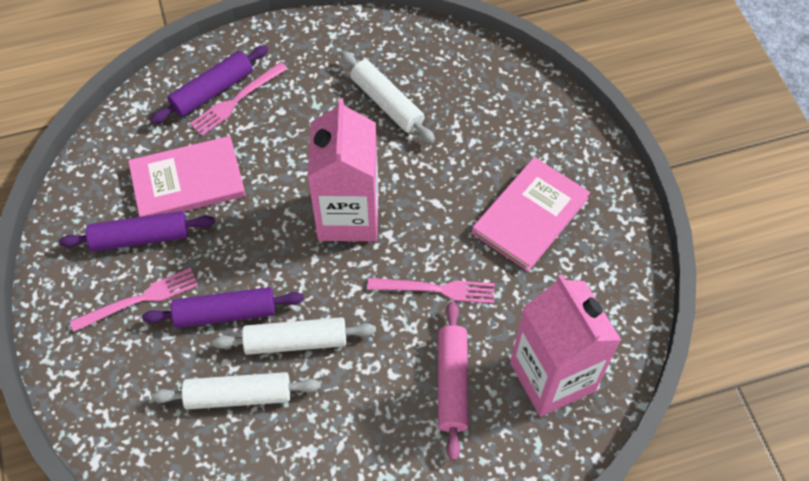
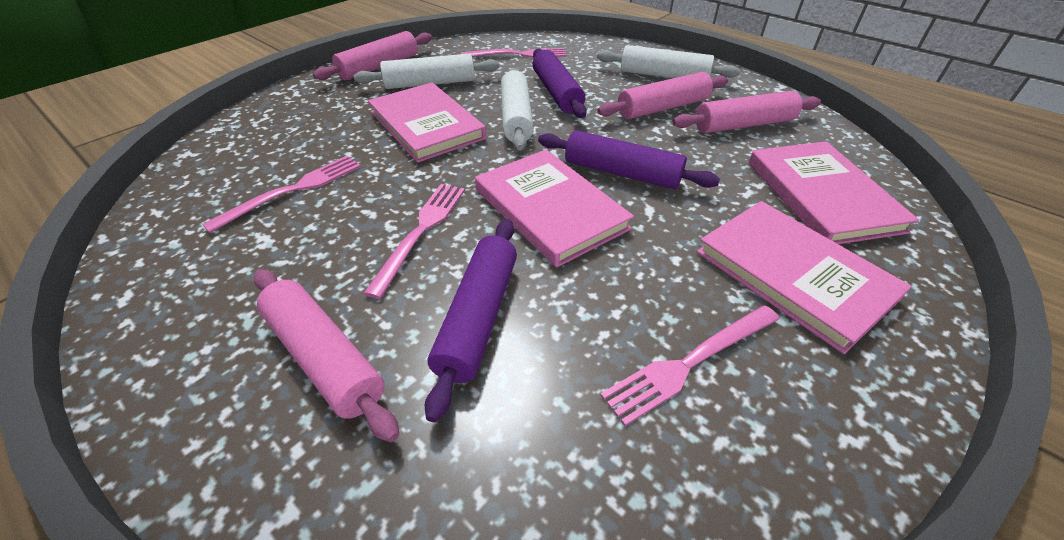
pink book: 2 -> 4
pink carton: 2 -> 0
pink fork: 3 -> 4
pink rolling pin: 1 -> 4

